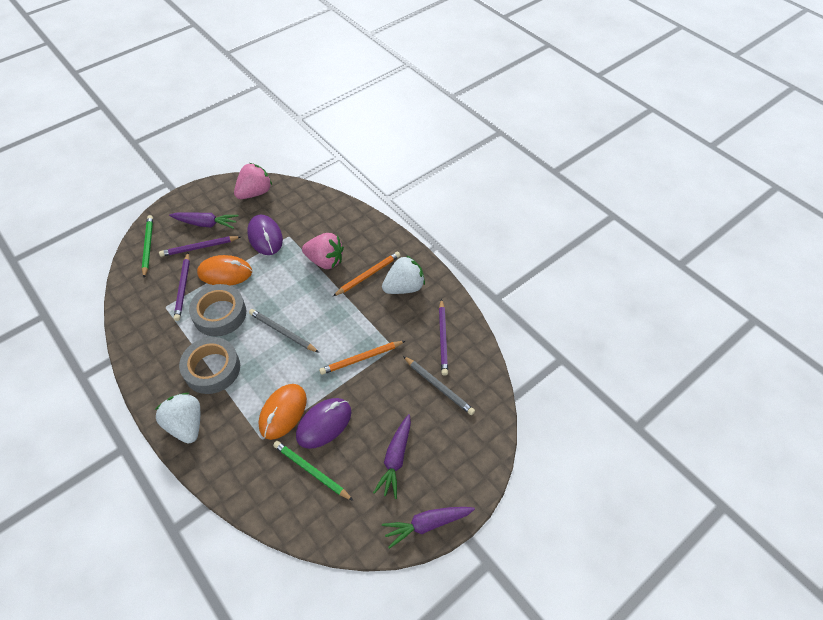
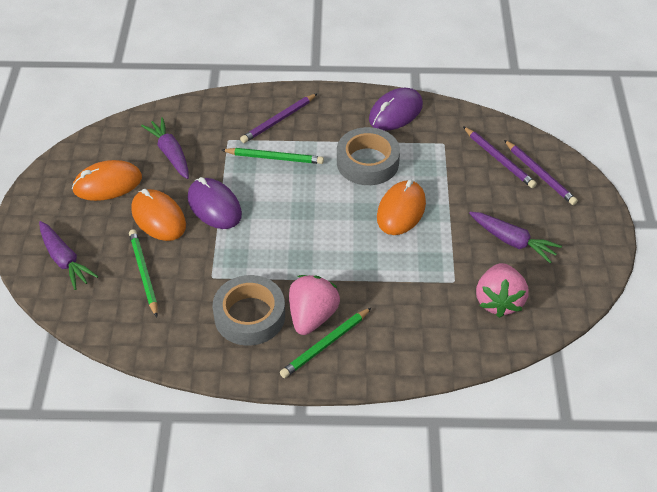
green pencil: 2 -> 3
grey pencil: 2 -> 0
orange mouse: 2 -> 3
orange pencil: 2 -> 0
white strawberry: 2 -> 0

